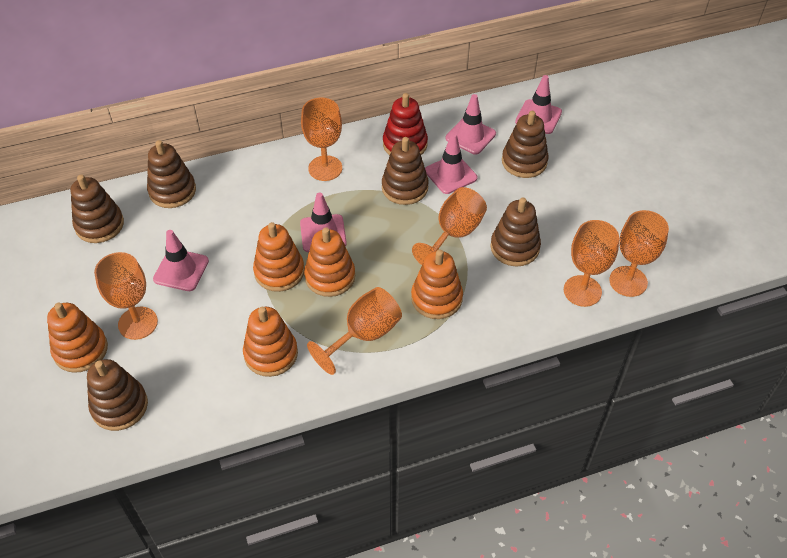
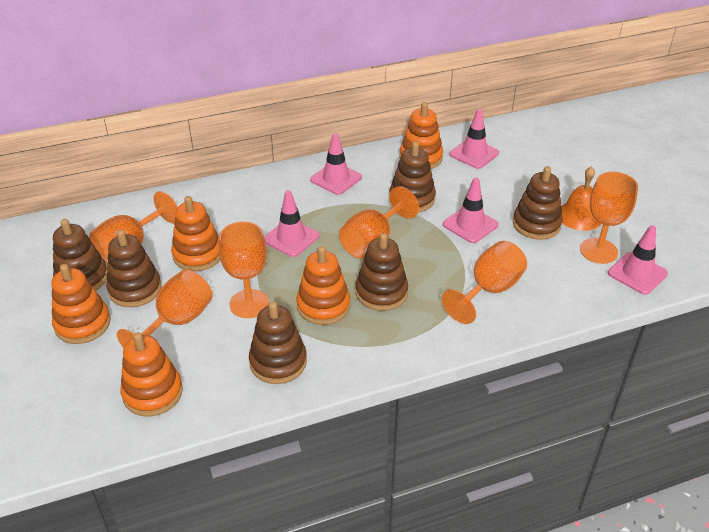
orange bell: 0 -> 1
red stacking toy: 1 -> 0

